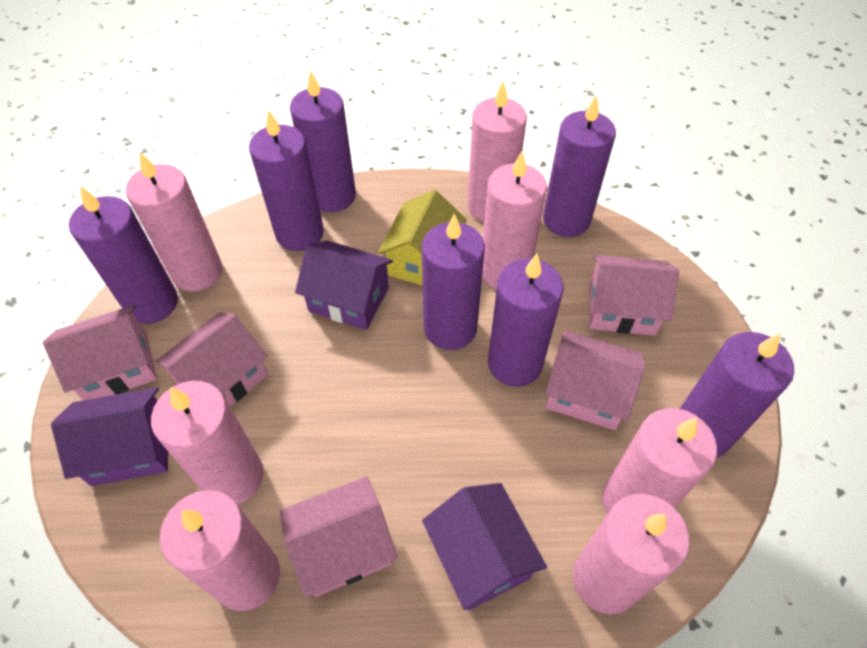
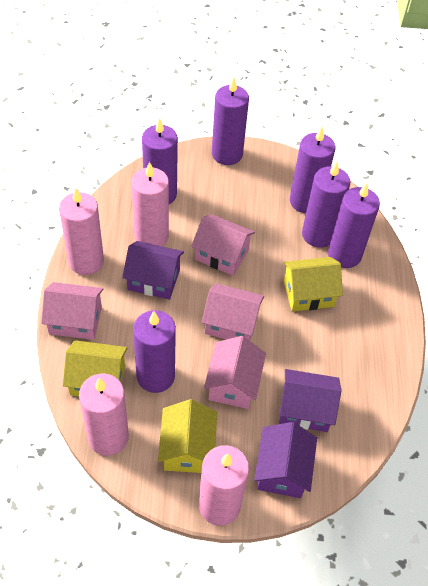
pink candle: 7 -> 4
pink house: 5 -> 4
purple candle: 7 -> 6
yellow house: 1 -> 3

